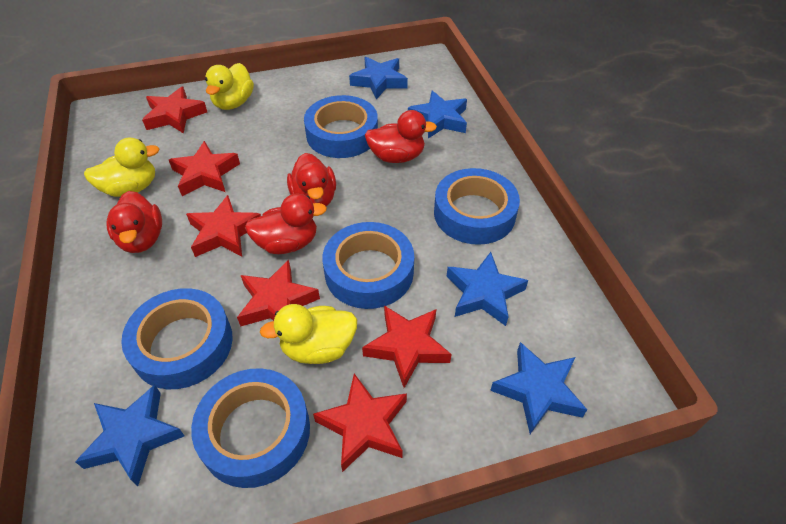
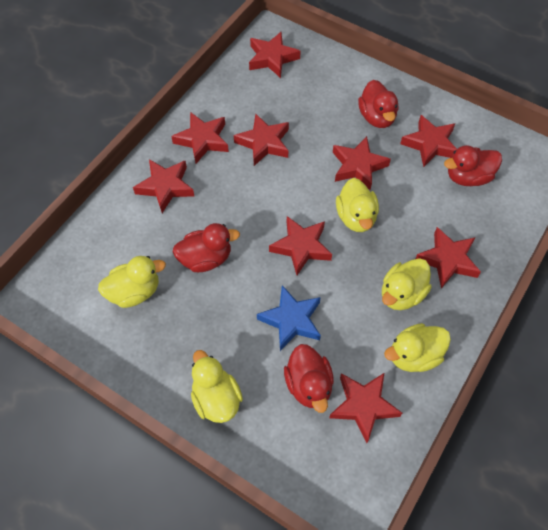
blue star: 5 -> 1
blue tape: 5 -> 0
red star: 6 -> 9
yellow duck: 3 -> 5

